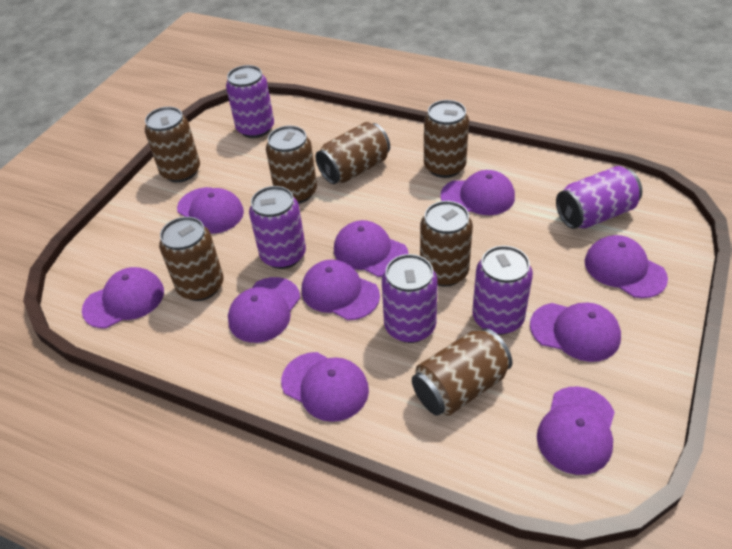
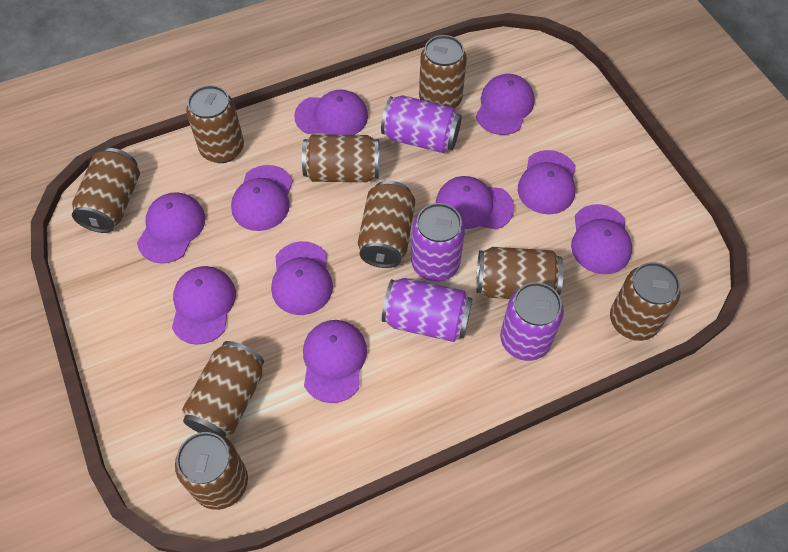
brown can: 7 -> 9
purple can: 5 -> 4

